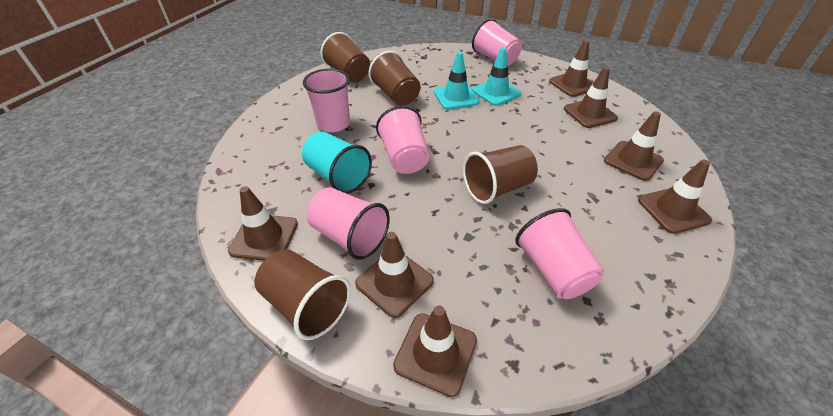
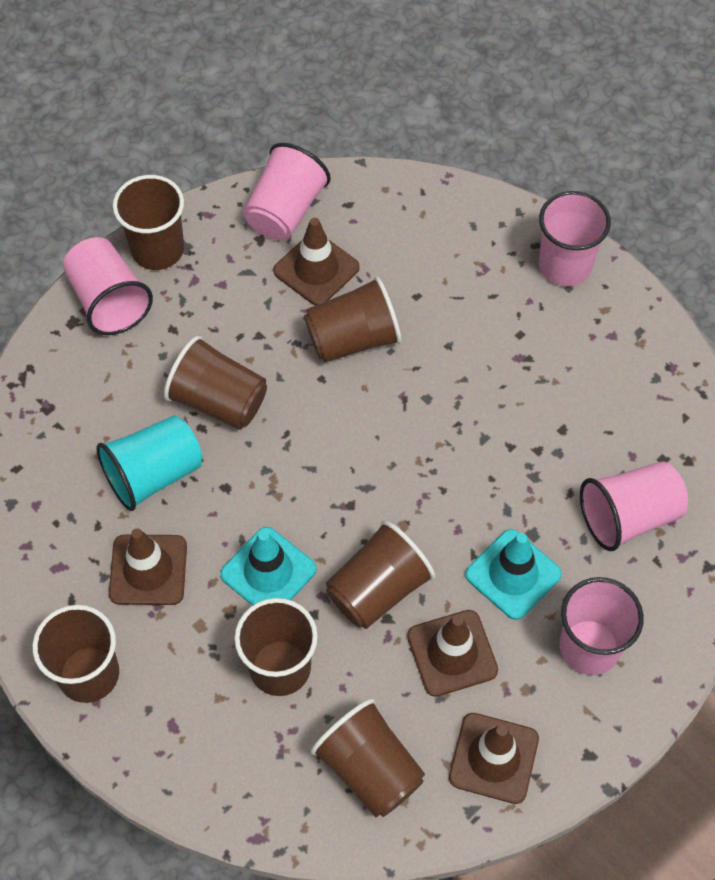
brown cup: 4 -> 7
brown traffic cone: 7 -> 4

